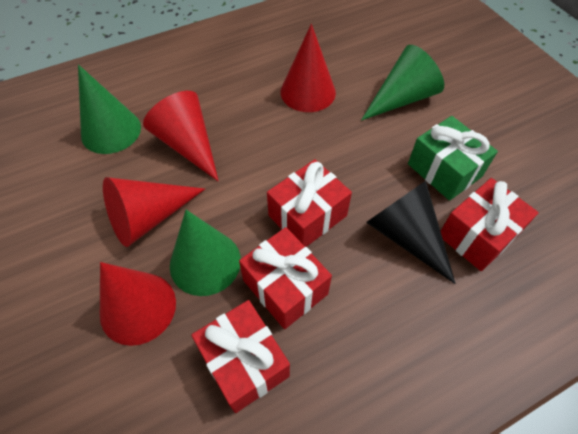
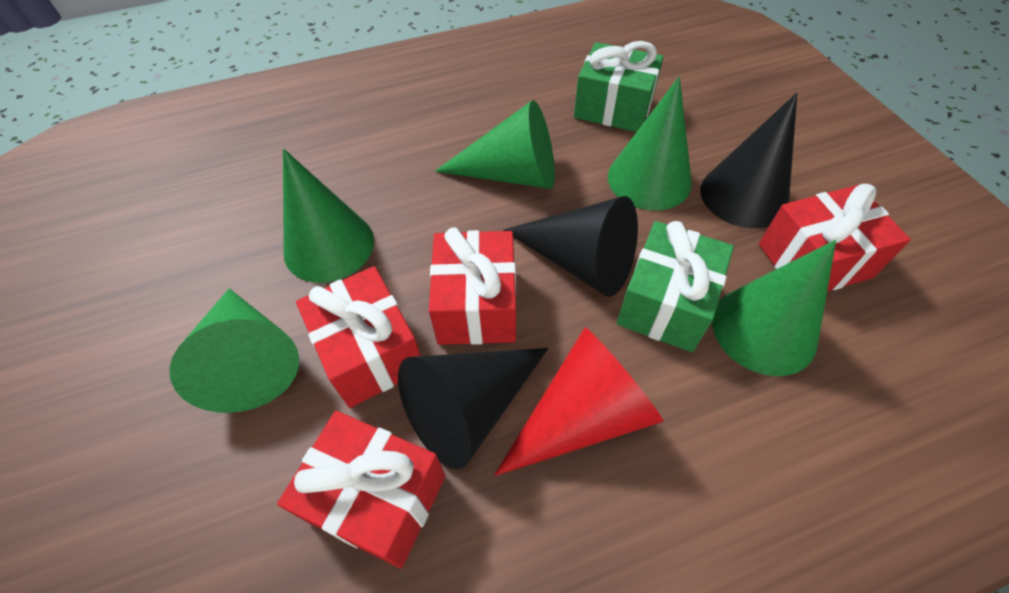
black cone: 1 -> 3
green cone: 3 -> 5
green gift: 1 -> 2
red cone: 4 -> 1

